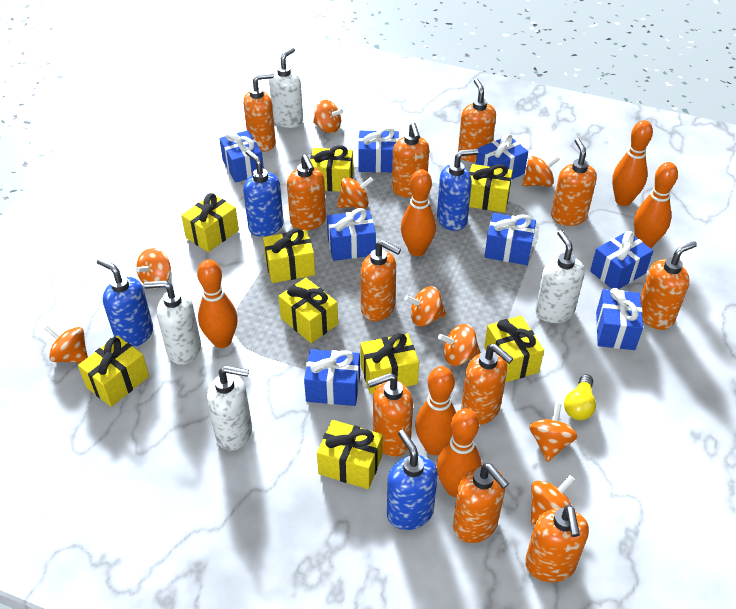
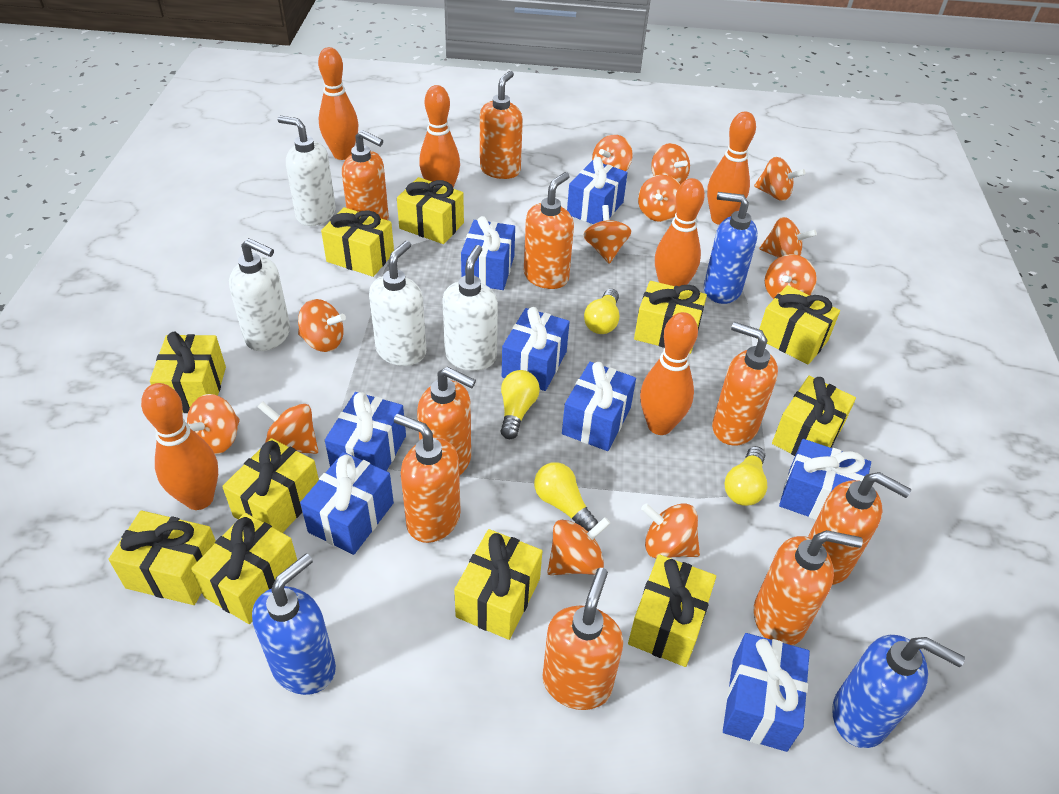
blue soap dispenser: 4 -> 3
orange soap dispenser: 11 -> 9
orange spinning top: 9 -> 12
yellow gift: 9 -> 11
yellow light bulb: 1 -> 4

